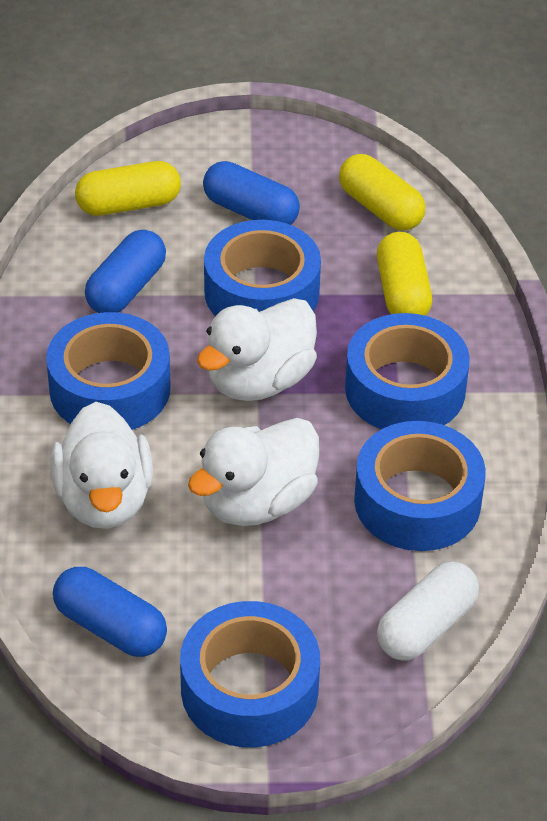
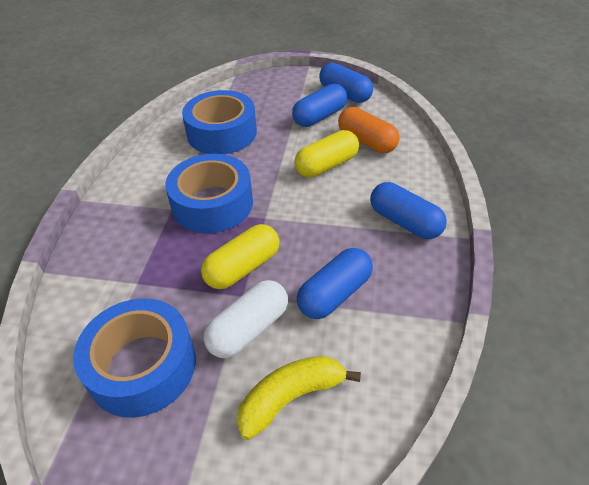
blue capsule: 3 -> 4
blue tape: 5 -> 3
orange capsule: 0 -> 1
white duck: 3 -> 0
yellow banana: 0 -> 1
yellow capsule: 3 -> 2

